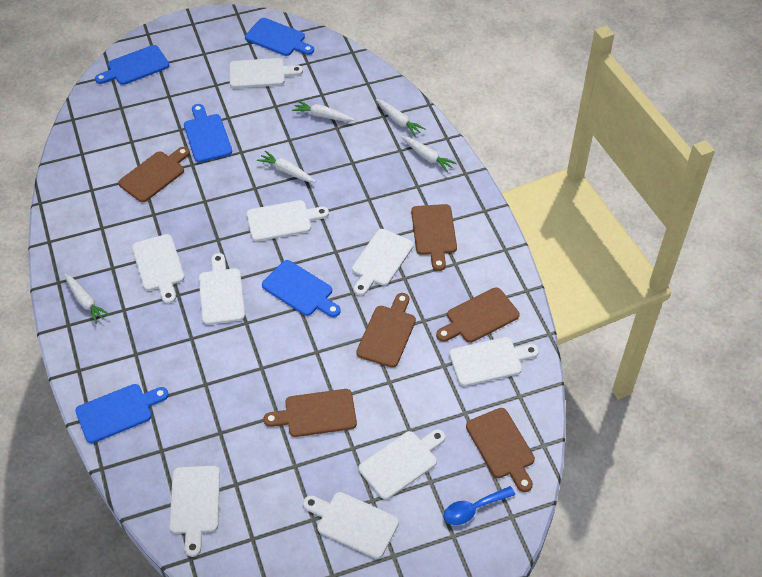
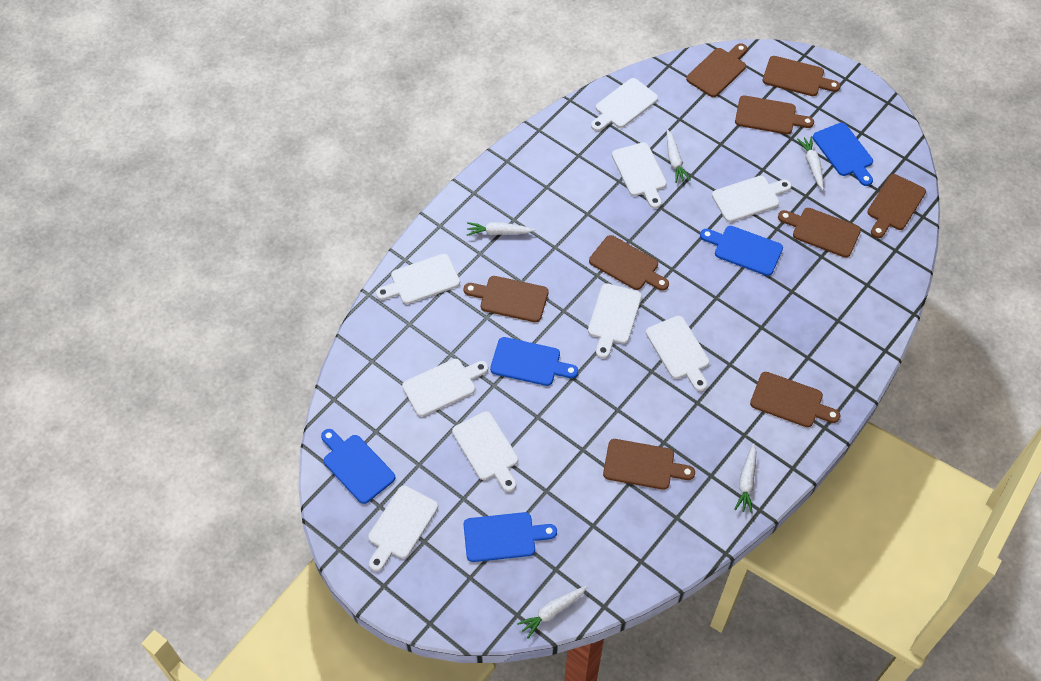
blue spoon: 1 -> 0
brown cutting board: 6 -> 9

